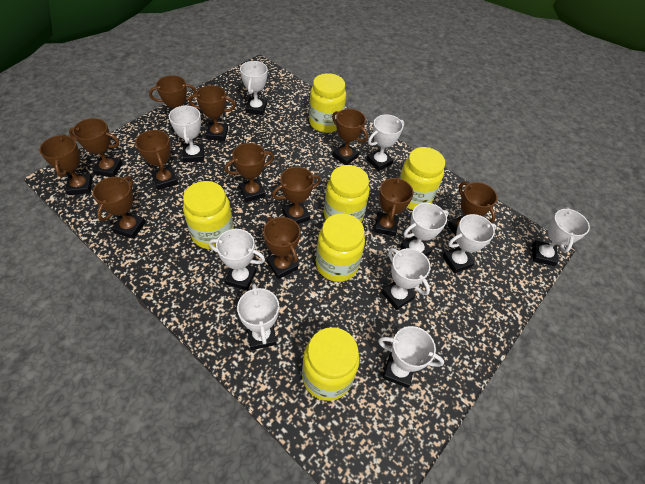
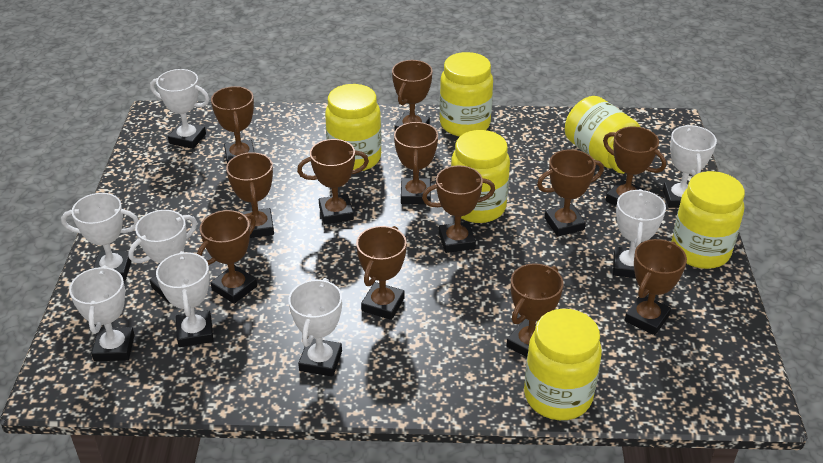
white trophy: 10 -> 8

